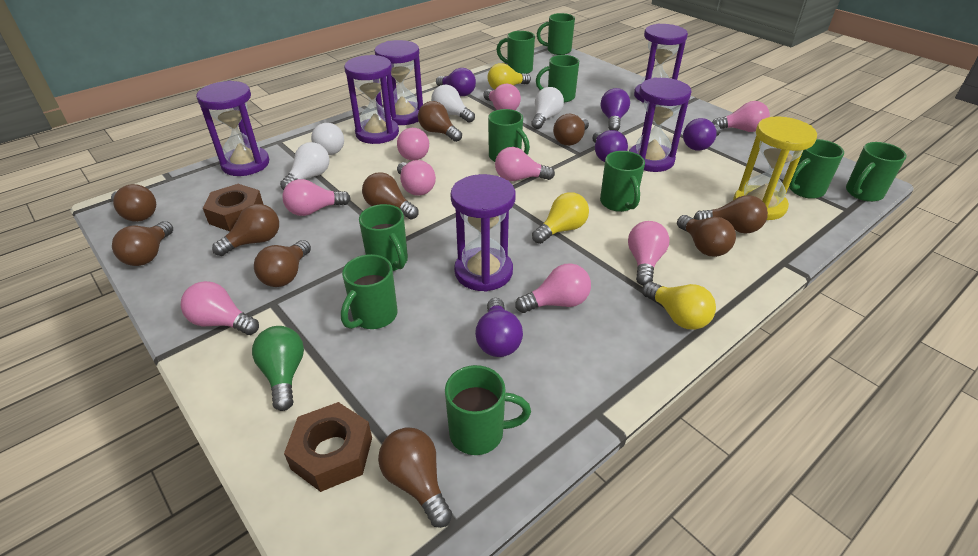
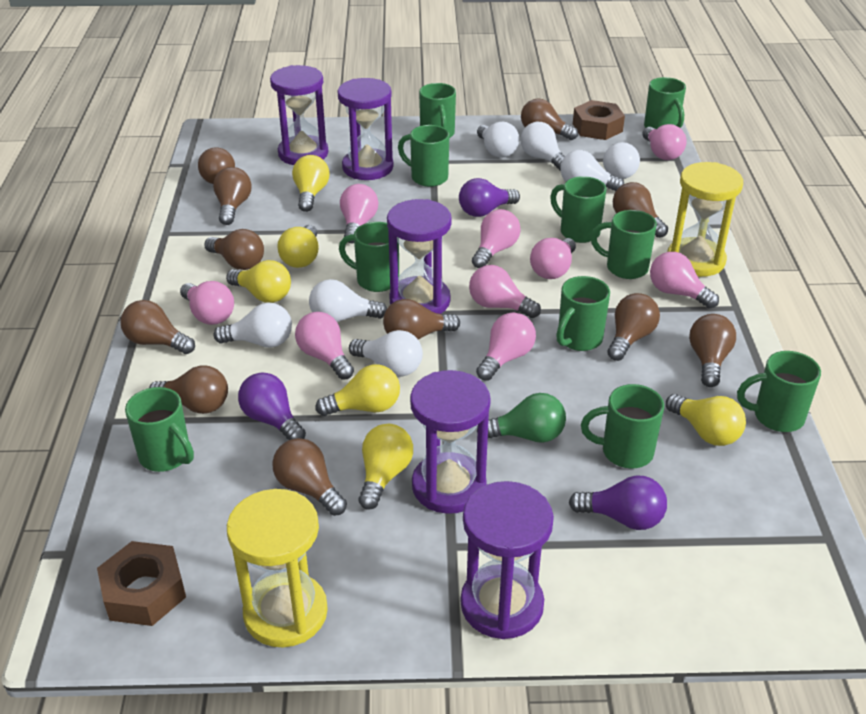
brown light bulb: 10 -> 11
purple hourglass: 6 -> 5
purple light bulb: 5 -> 3
white light bulb: 4 -> 7
yellow hourglass: 1 -> 2
yellow light bulb: 3 -> 6

